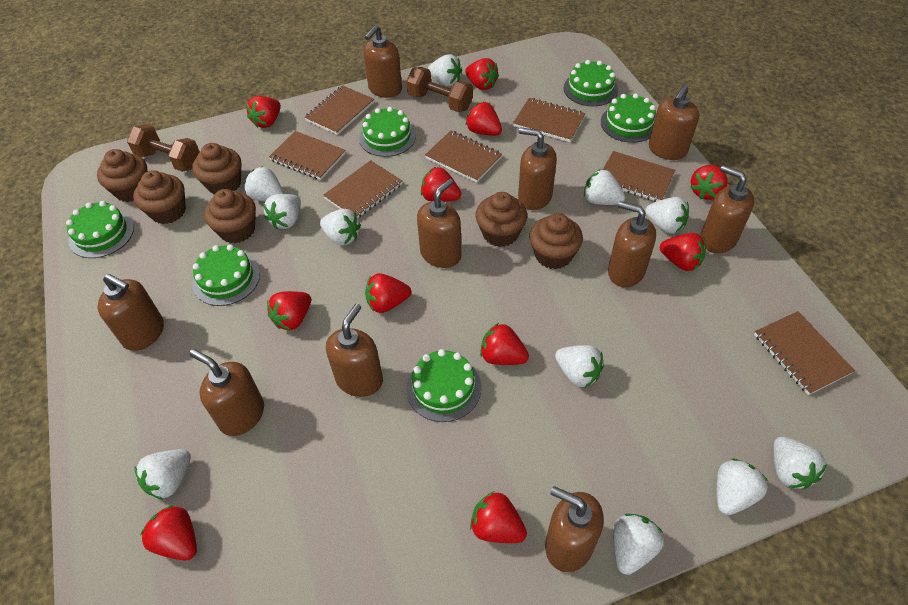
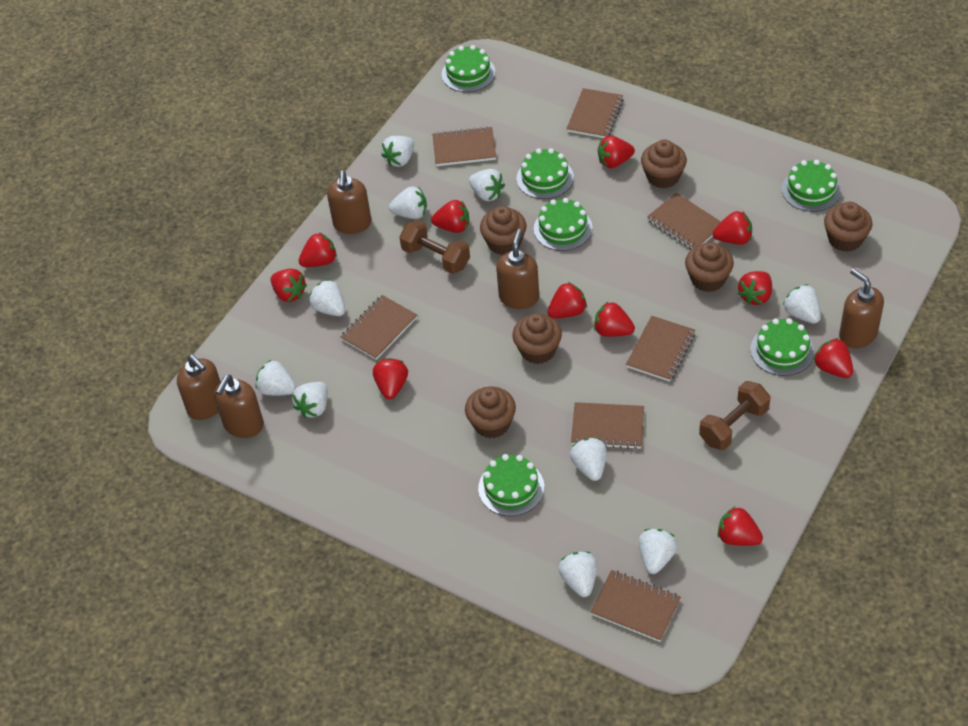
brown soap dispenser: 10 -> 5
white strawberry: 11 -> 10

